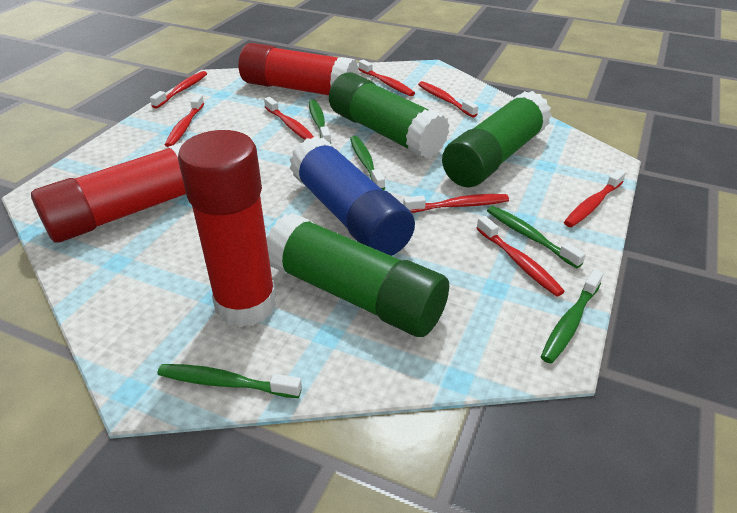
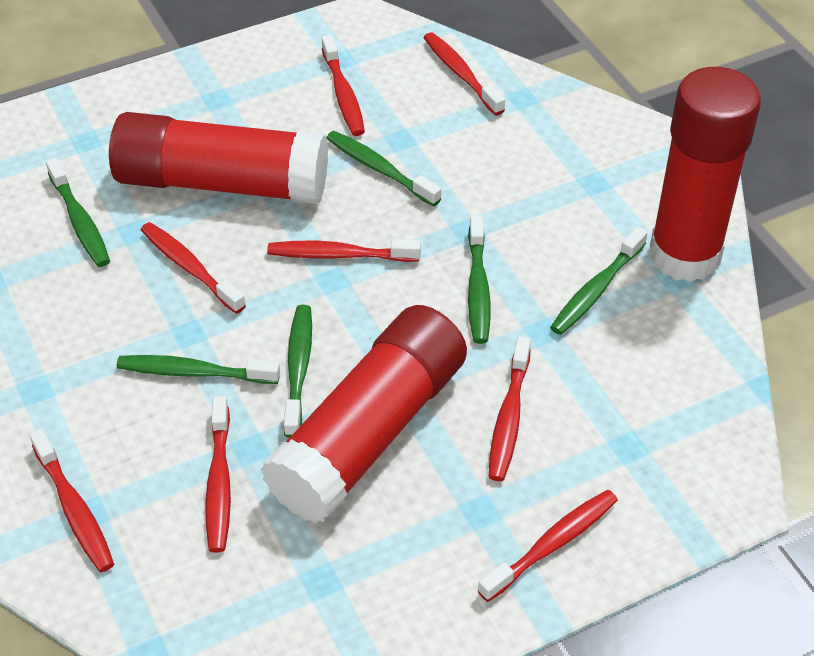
blue glue stick: 1 -> 0
green glue stick: 3 -> 0
green toothbrush: 5 -> 6

